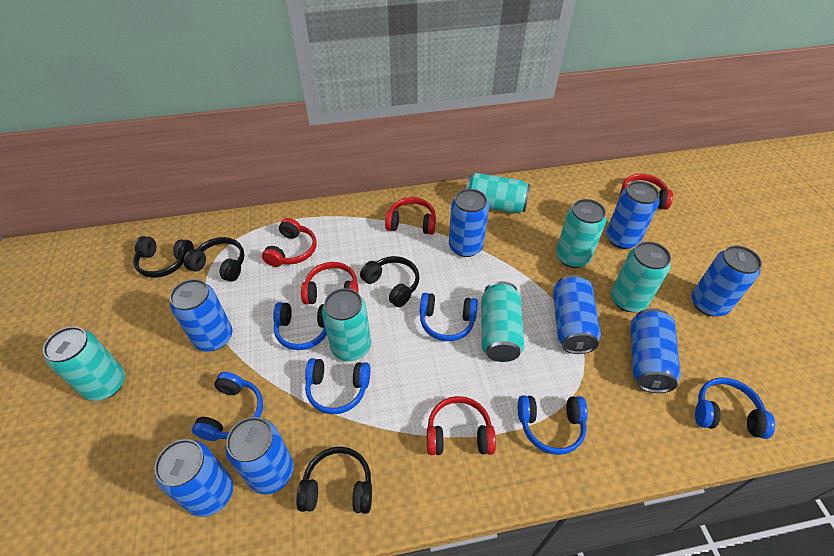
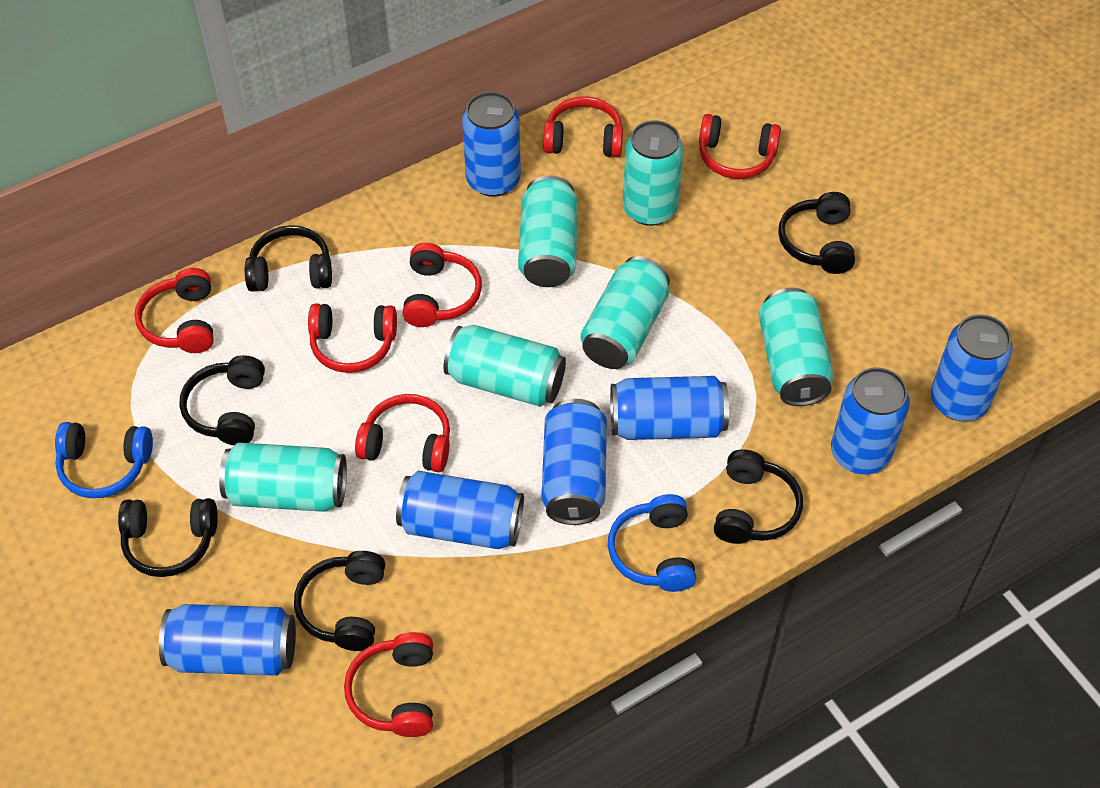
black headphones: 4 -> 6
blue can: 8 -> 7
blue headphones: 6 -> 2
red headphones: 5 -> 7

